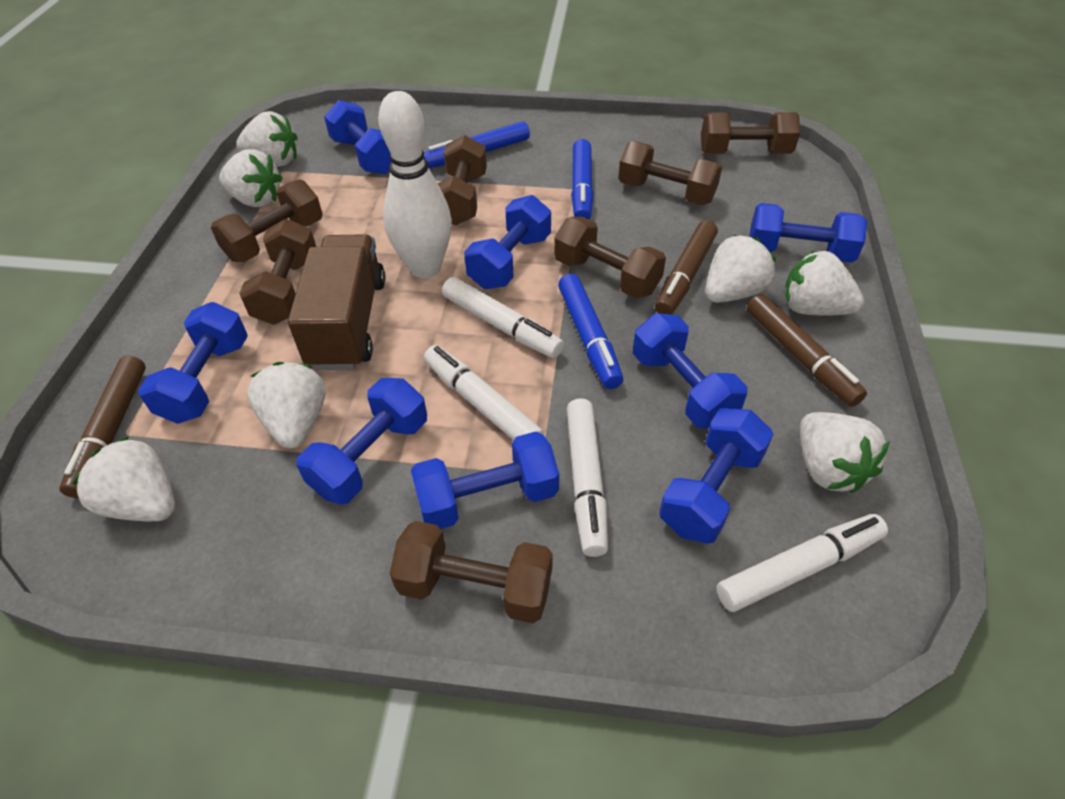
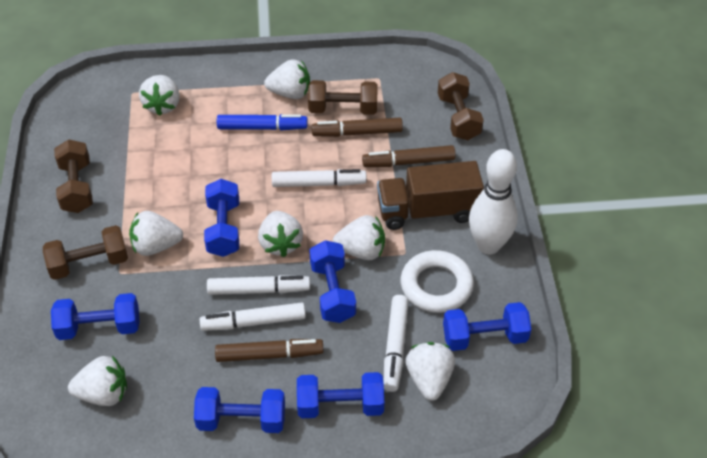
blue dumbbell: 8 -> 6
blue marker: 3 -> 1
brown dumbbell: 7 -> 4
white ring: 0 -> 1

